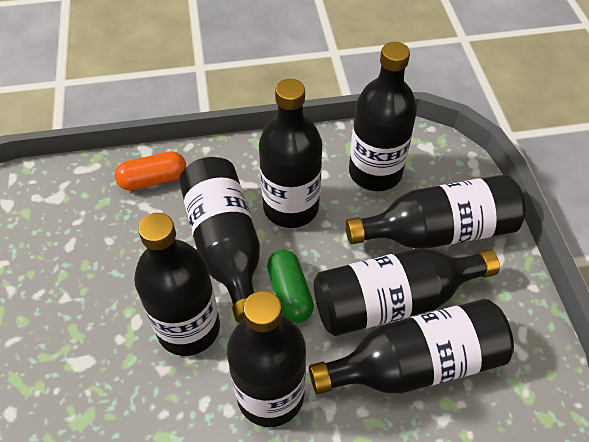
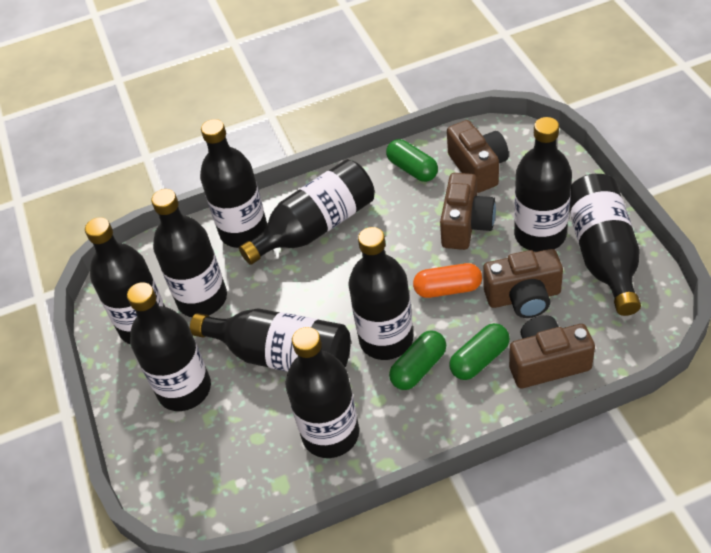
black bottle: 8 -> 10
brown camera: 0 -> 4
green capsule: 1 -> 3

